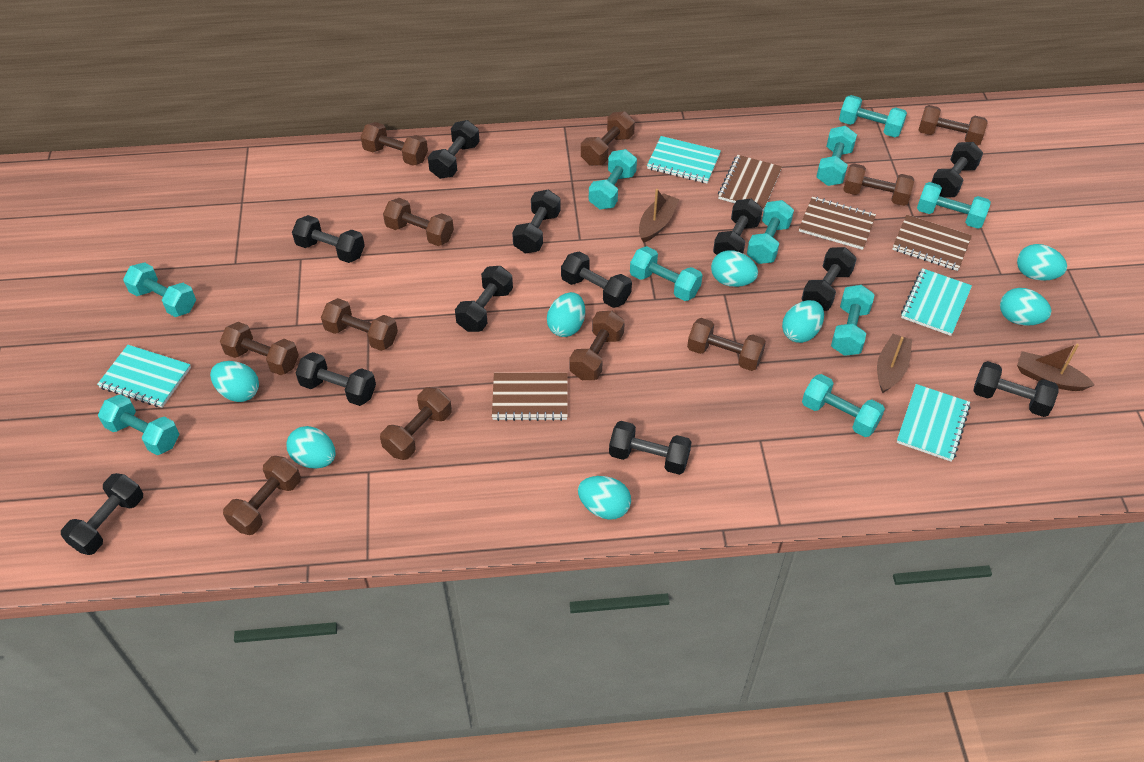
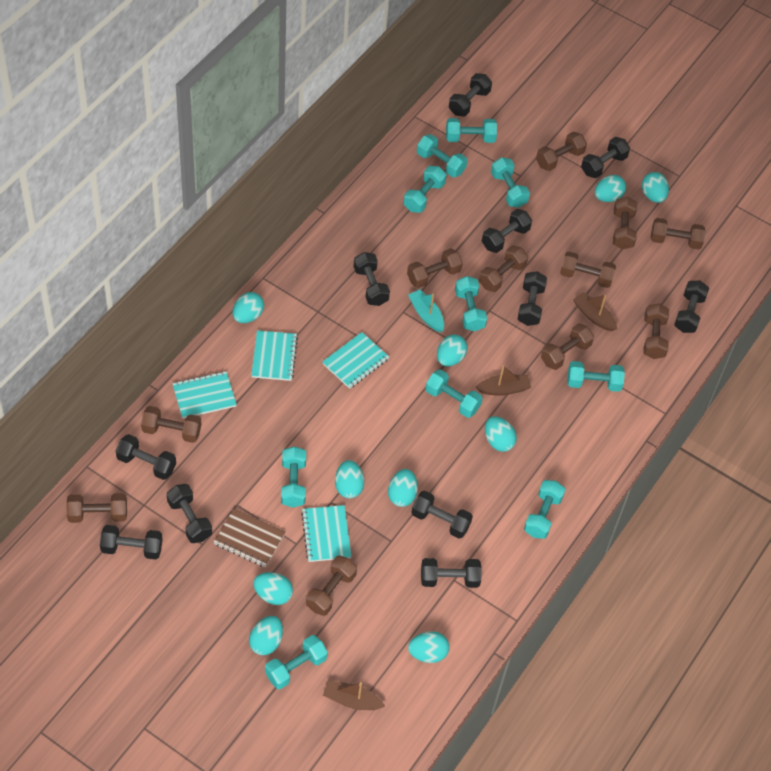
black dumbbell: 12 -> 11
brown notebook: 4 -> 1
turquoise boat: 0 -> 1
turquoise egg: 8 -> 10

